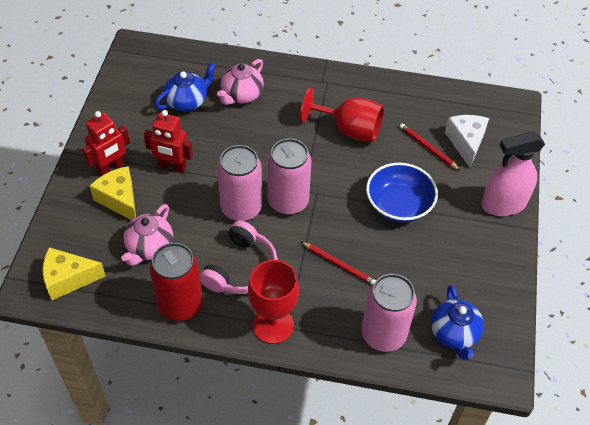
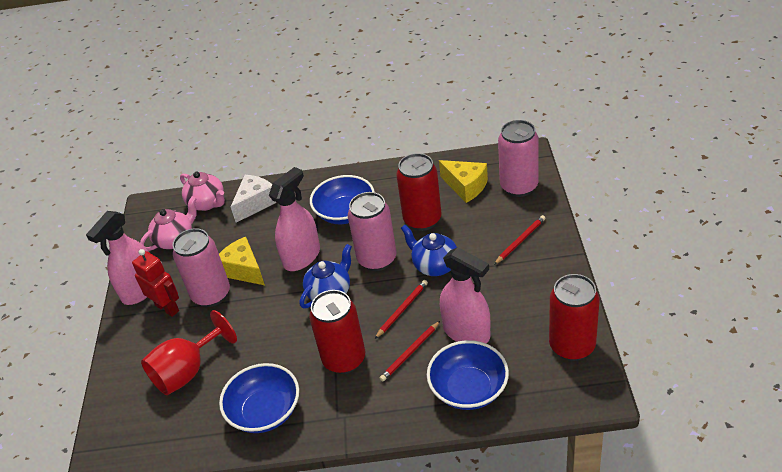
blue bowl: 1 -> 3
pink headphones: 1 -> 0
pink spray bottle: 1 -> 3
red can: 1 -> 3
red goblet: 2 -> 1
red pencil: 2 -> 3
red robot: 2 -> 1

